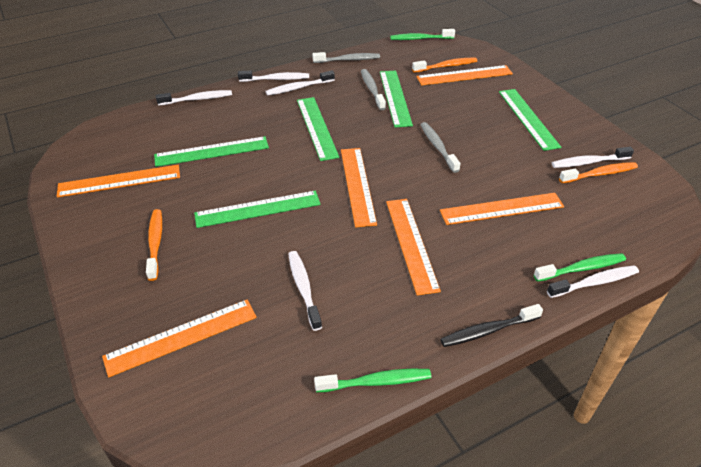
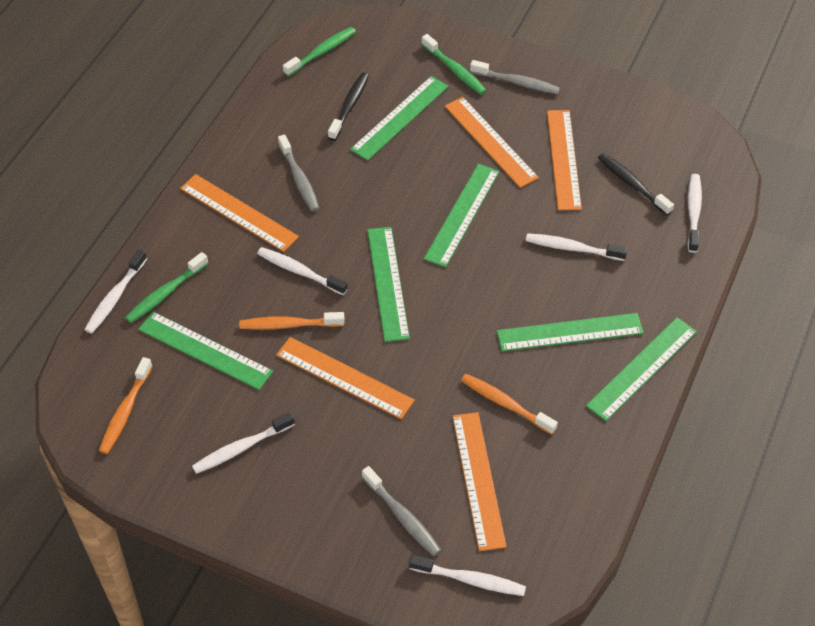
black toothbrush: 1 -> 2
green ruler: 5 -> 6
orange ruler: 6 -> 5

